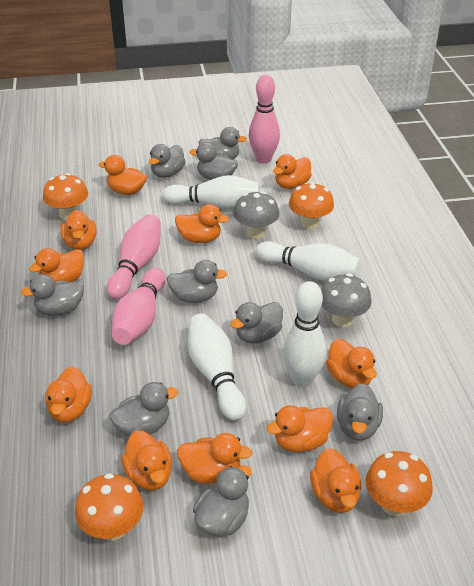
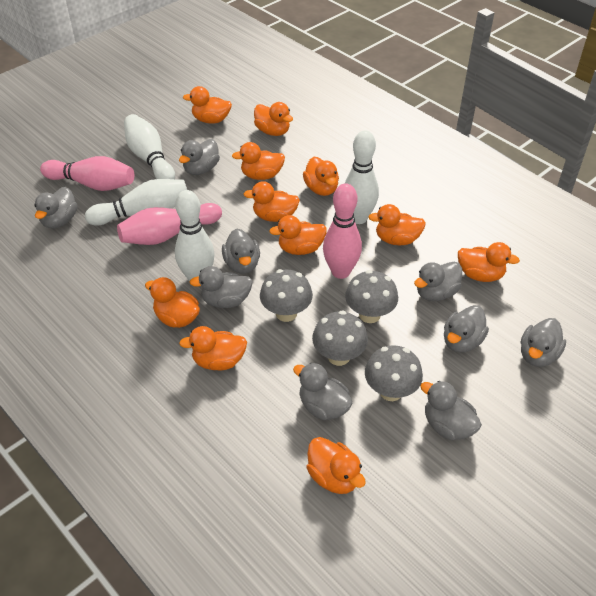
grey mushroom: 2 -> 4
orange mushroom: 4 -> 0

